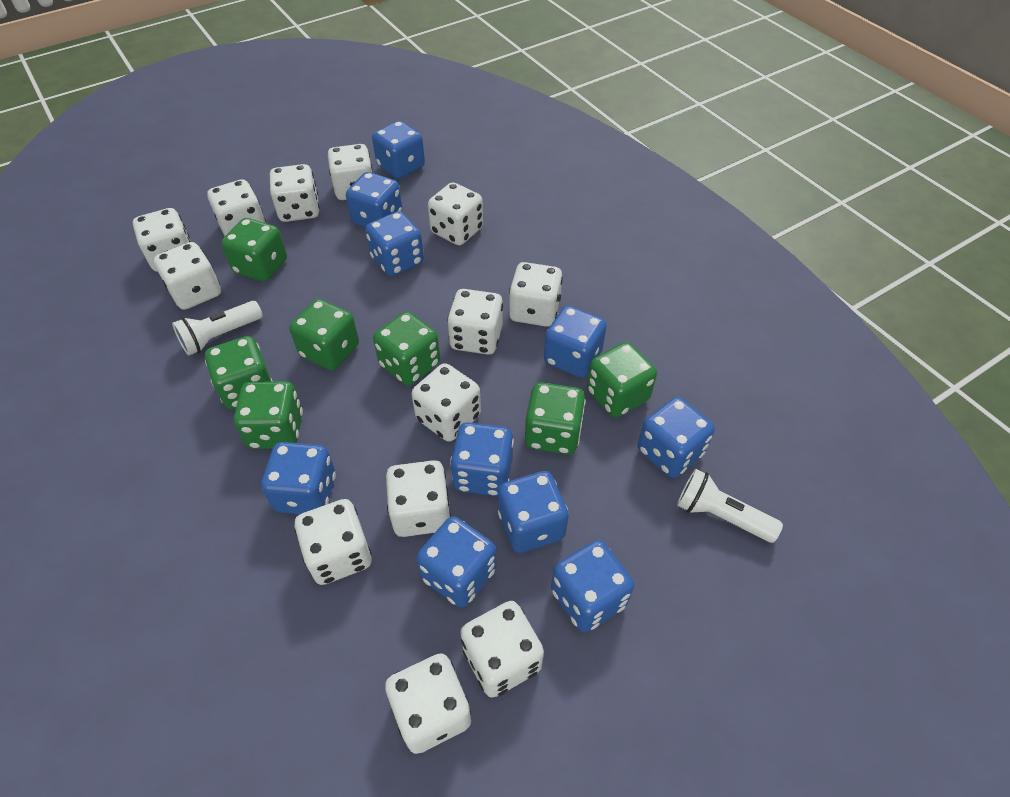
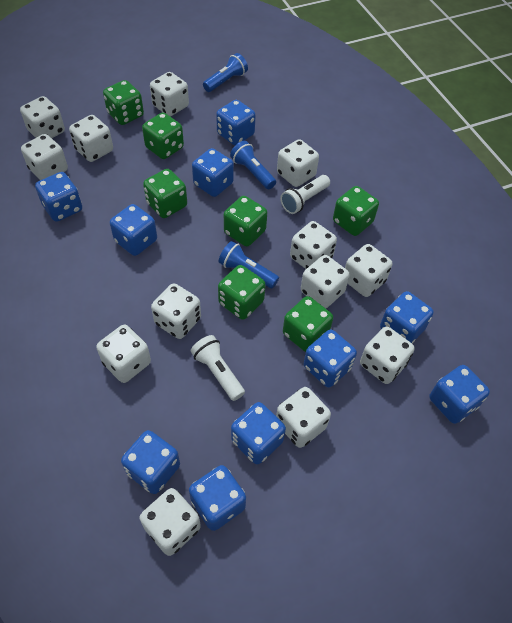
blue flashlight: 0 -> 3

